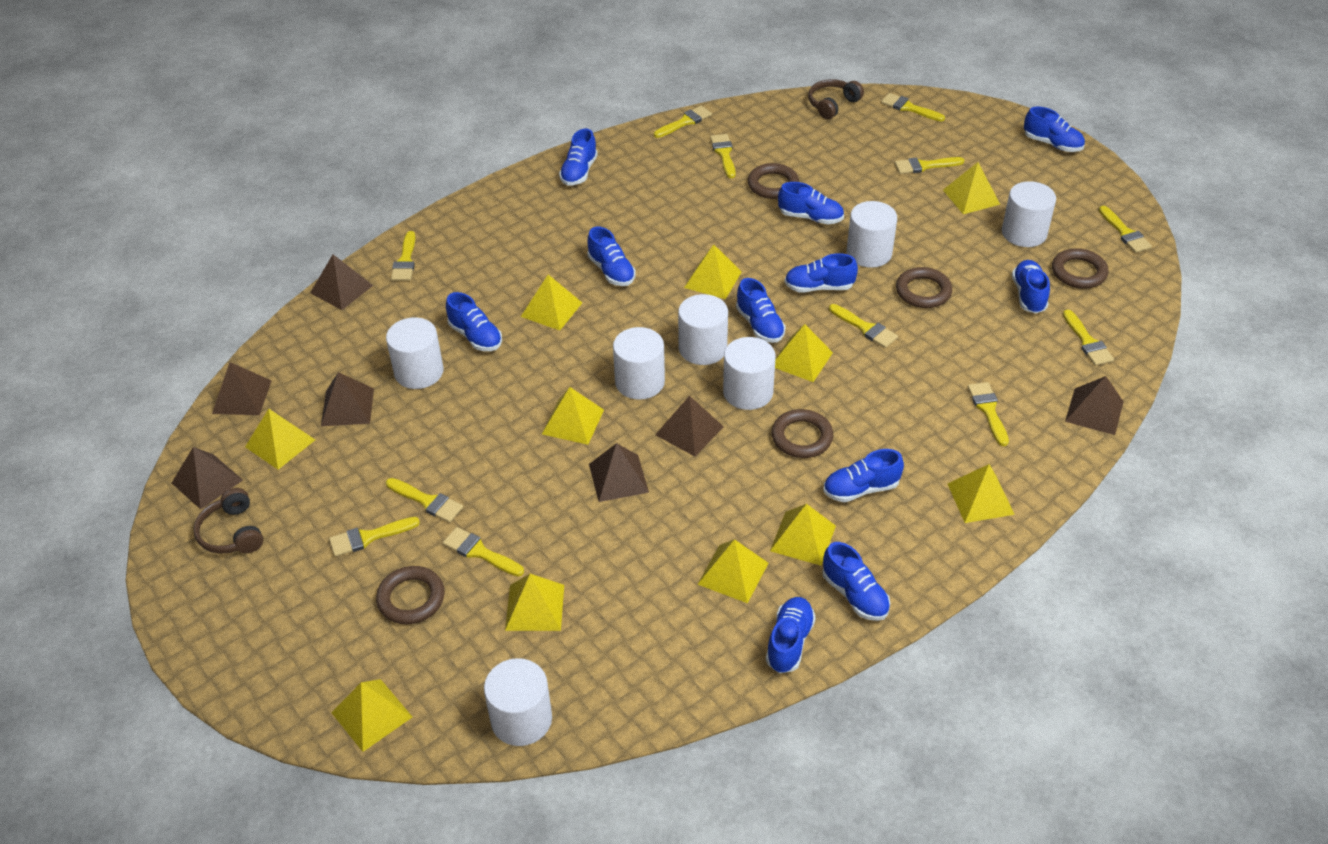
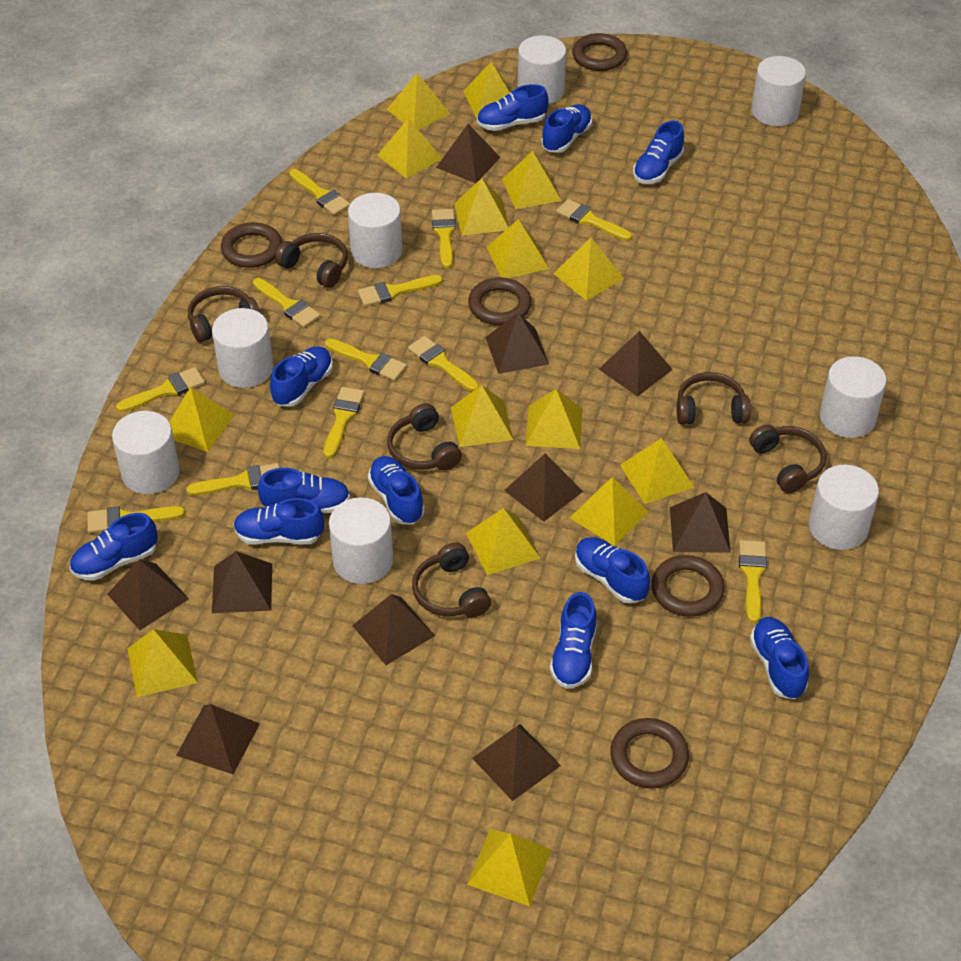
brown headphones: 2 -> 6
brown pyramid: 7 -> 10
white cylinder: 7 -> 8
yellow pyramid: 11 -> 15

